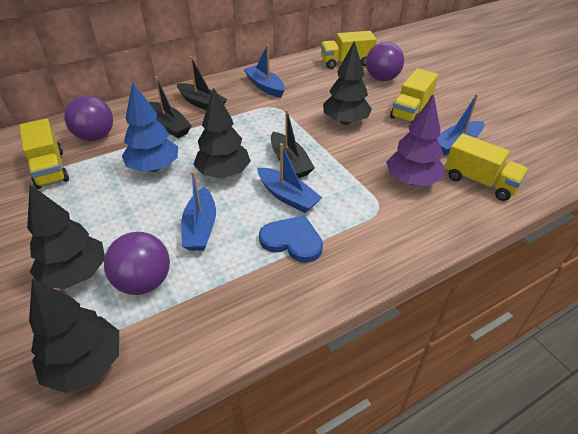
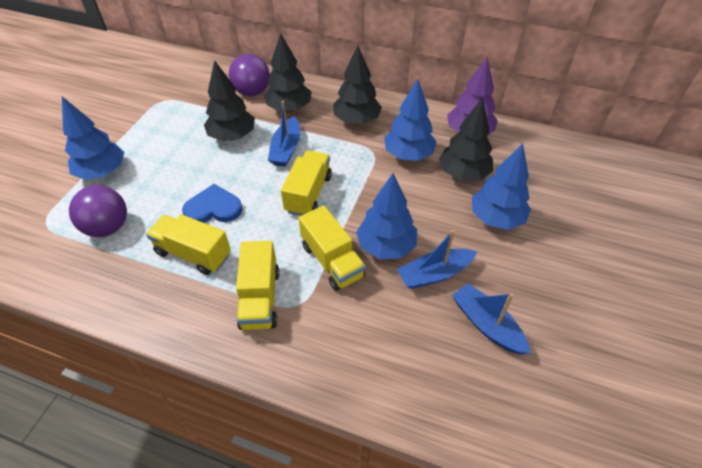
black boat: 3 -> 0
blue boat: 4 -> 3
blue tree: 1 -> 4
purple ball: 3 -> 2

